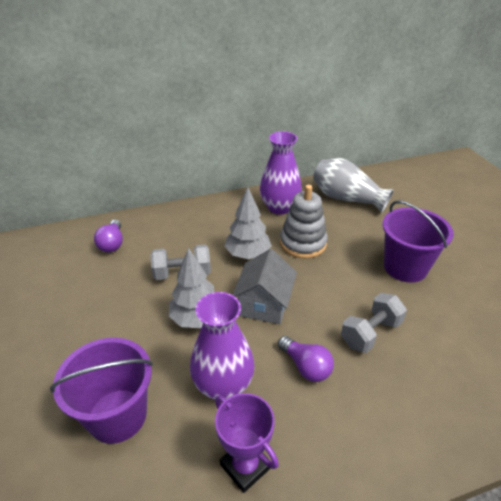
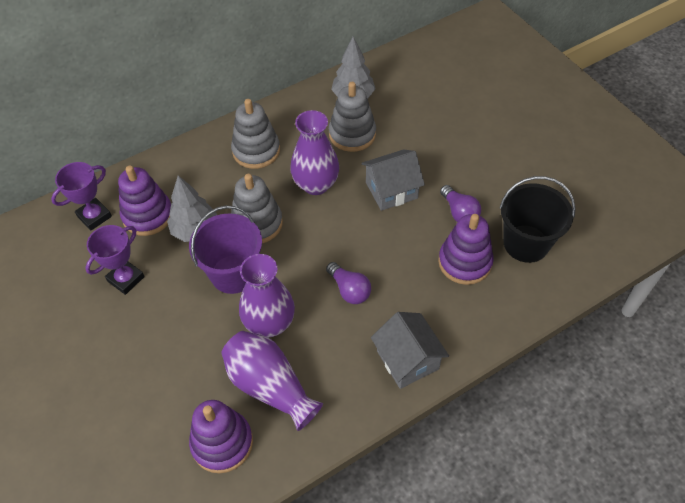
black bucket: 0 -> 1
grey dumbbell: 2 -> 0
grey house: 1 -> 2
grey stacking toy: 1 -> 3
grey vase: 1 -> 0
purple bucket: 2 -> 1
purple stacking toy: 0 -> 3
purple trophy: 1 -> 2
purple vase: 2 -> 3

